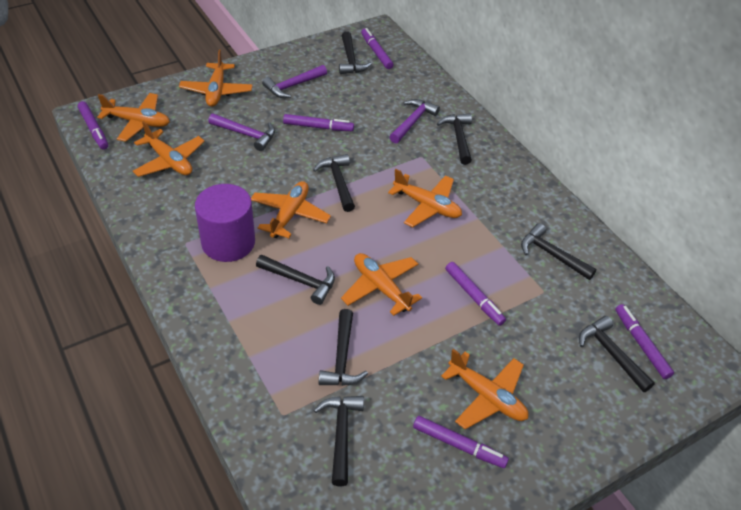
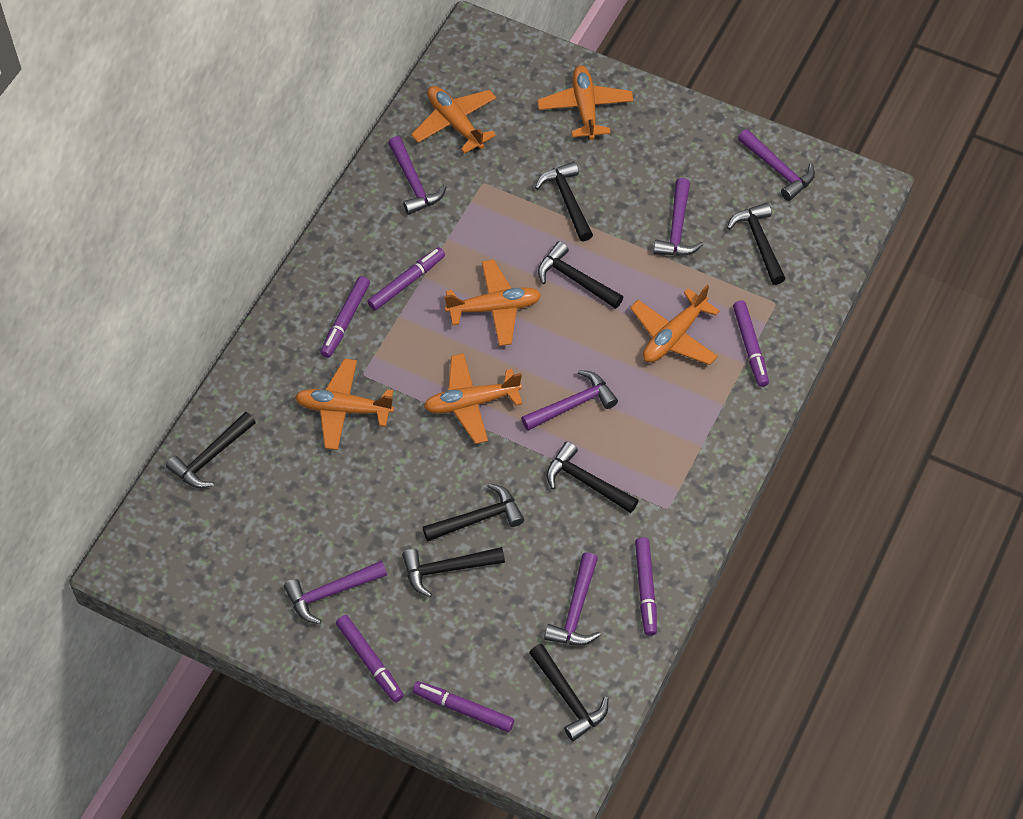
orange plane: 7 -> 6
purple cylinder: 1 -> 0
purple hammer: 3 -> 6

